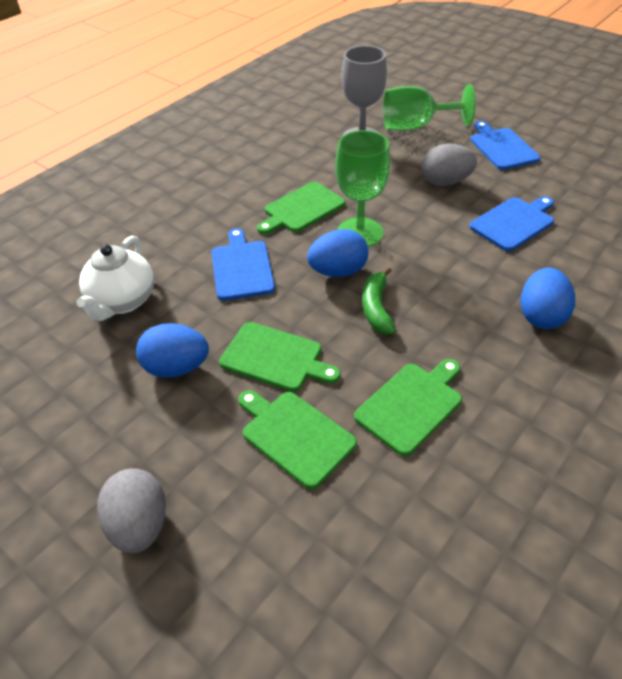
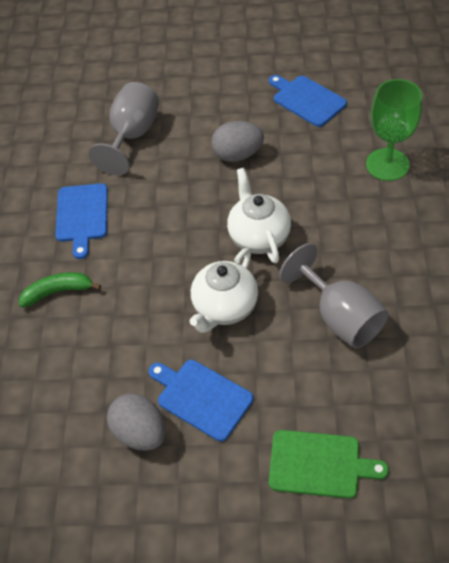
blue egg: 3 -> 0
green cutting board: 4 -> 1
green goblet: 2 -> 1
grey goblet: 1 -> 2
white teapot: 1 -> 2

